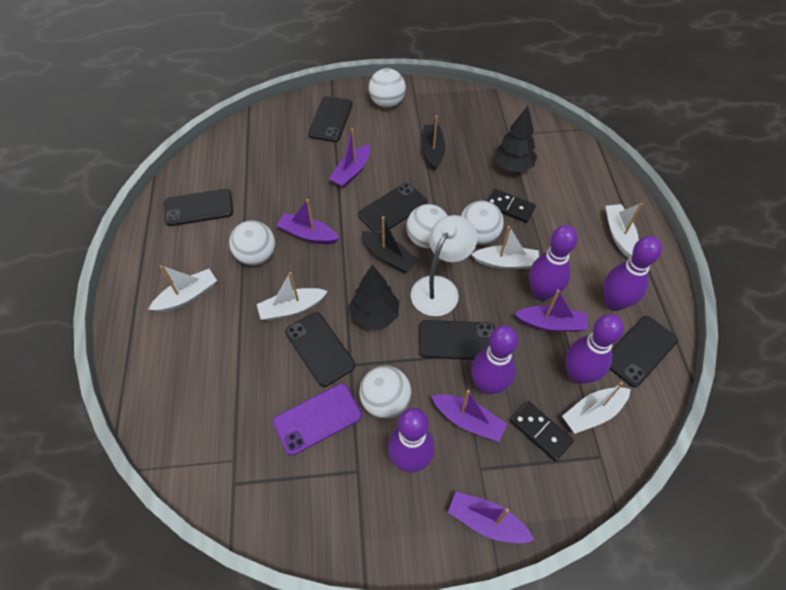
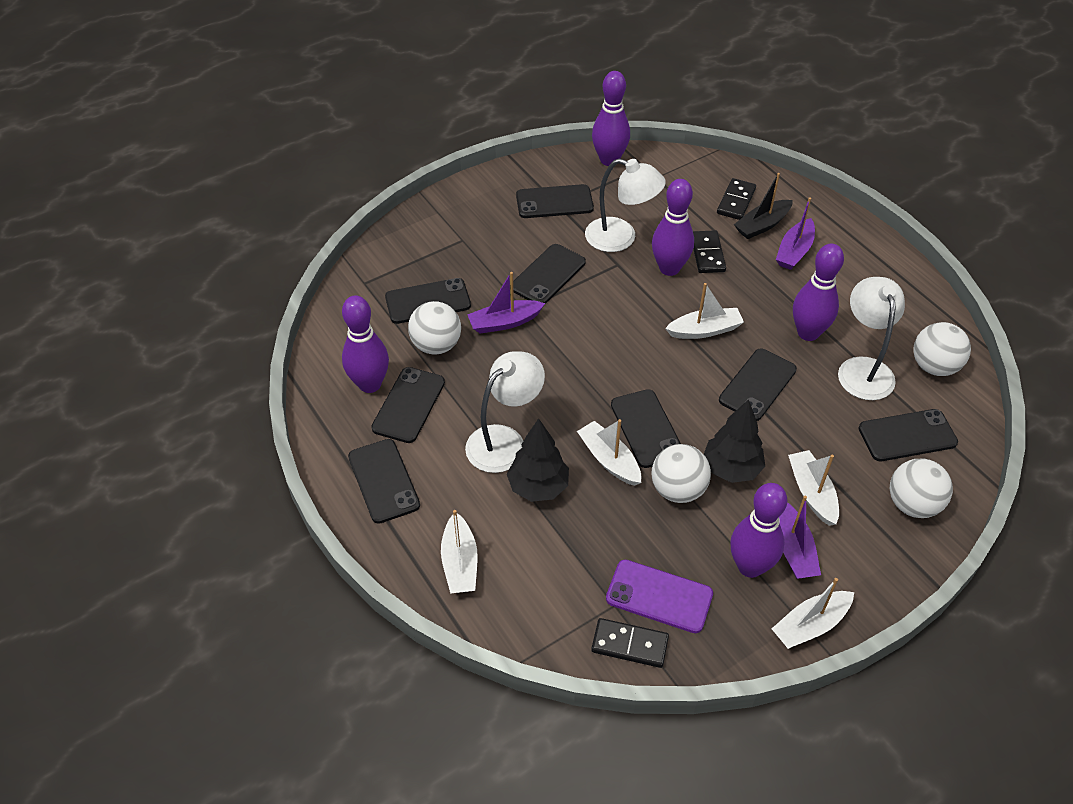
black boat: 2 -> 1
black domino: 2 -> 3
black phone: 6 -> 8
purple boat: 5 -> 3
white ball: 5 -> 4
white lamp: 1 -> 3

